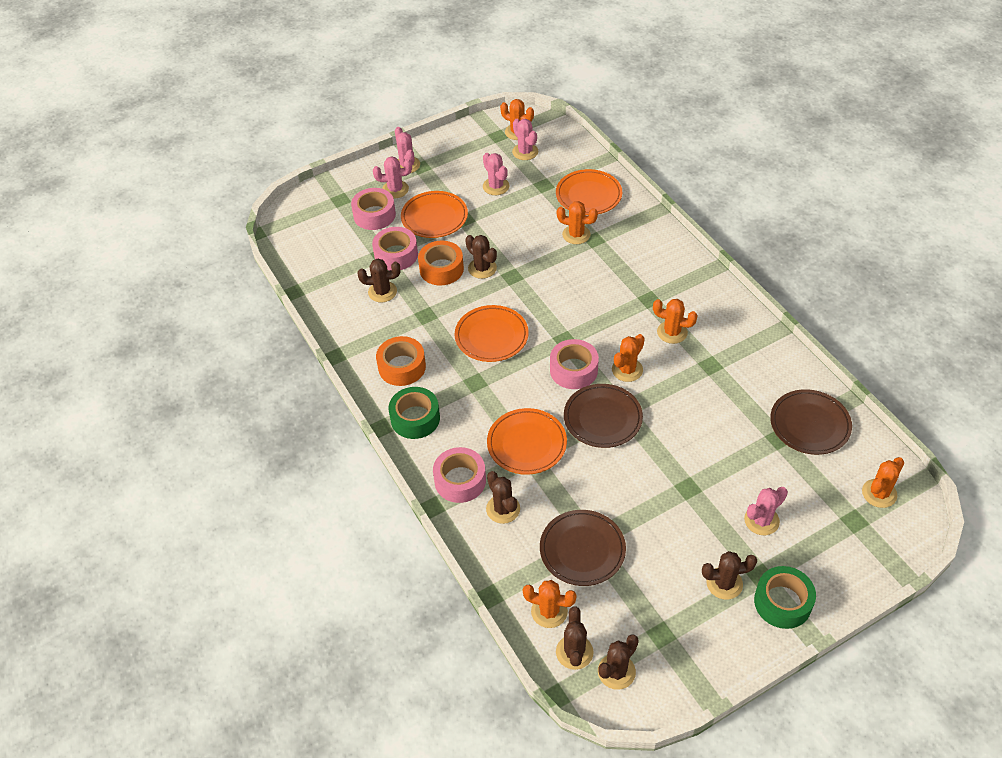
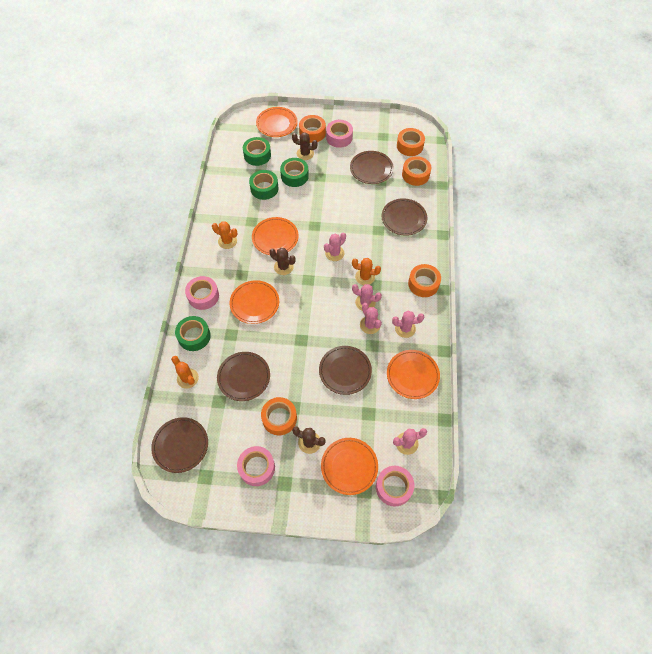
brown cactus: 6 -> 3
brown plate: 3 -> 5
green tape: 2 -> 4
orange cactus: 6 -> 3
orange plate: 4 -> 5
orange tape: 2 -> 5

